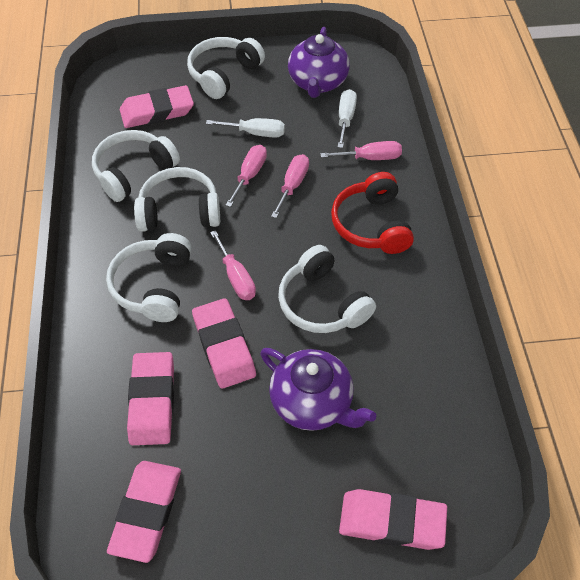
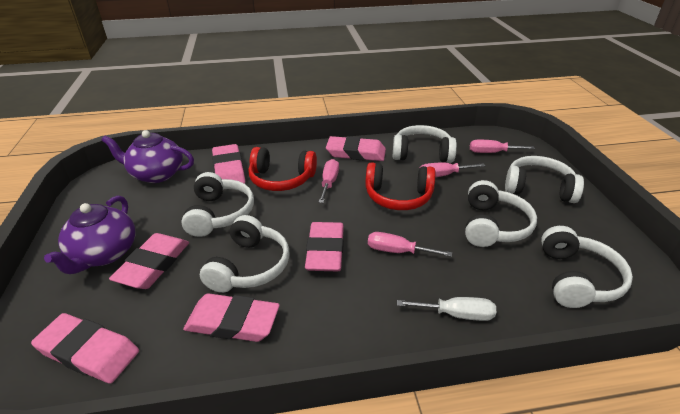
pink eraser: 5 -> 6
red headphones: 1 -> 2
white headphones: 5 -> 6
white screwdriver: 2 -> 1

